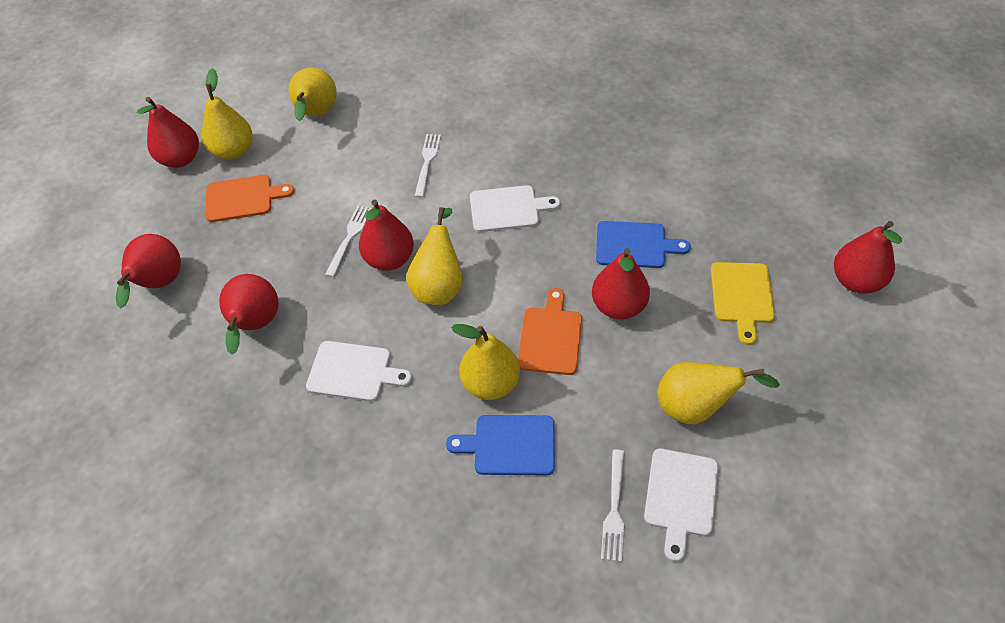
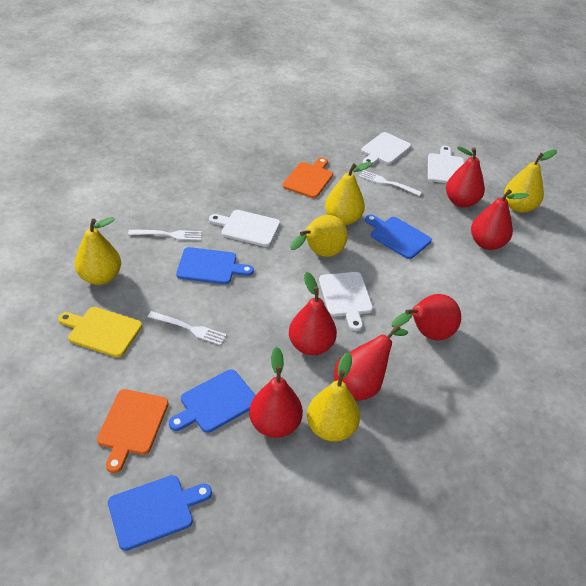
blue cutting board: 2 -> 4
white cutting board: 3 -> 4

